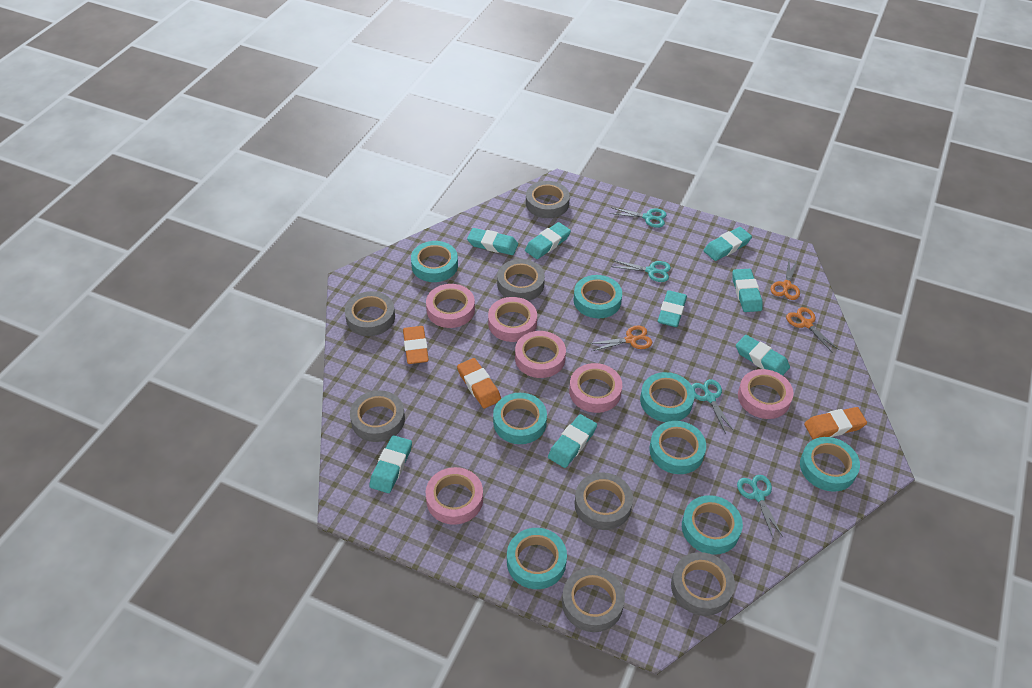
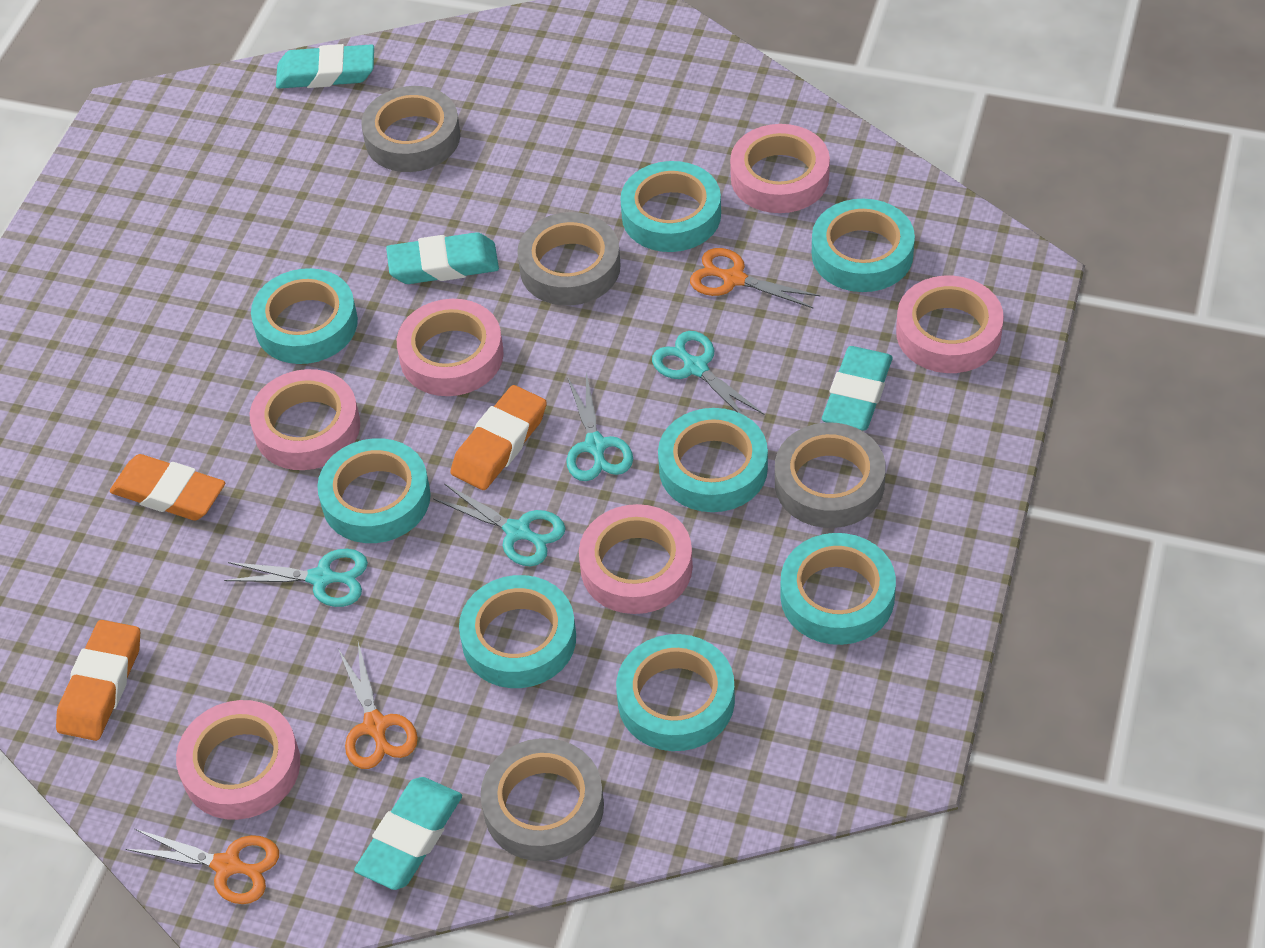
grey tape: 7 -> 4
turquoise eraser: 8 -> 4

